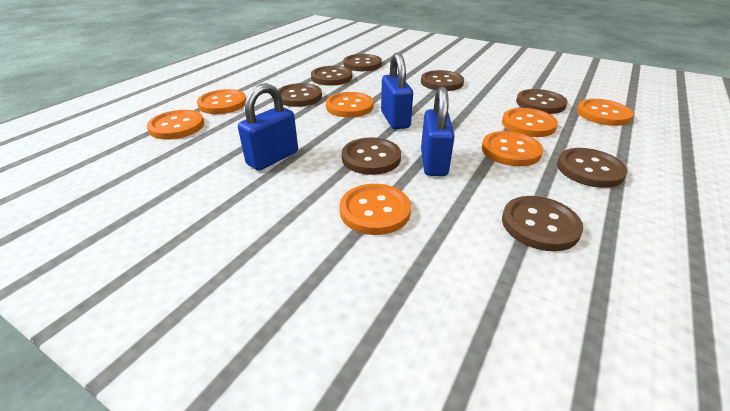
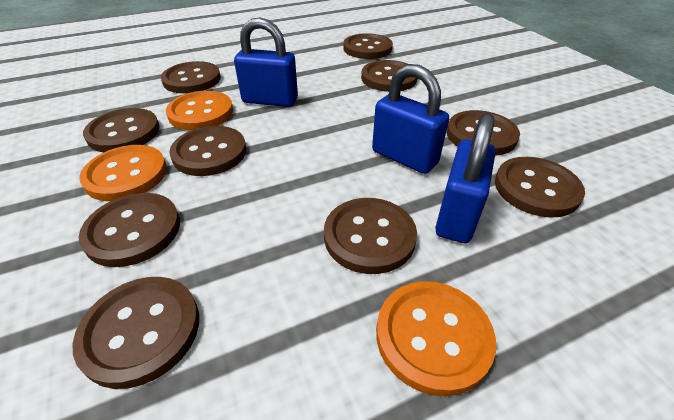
brown button: 8 -> 10
orange button: 7 -> 3

